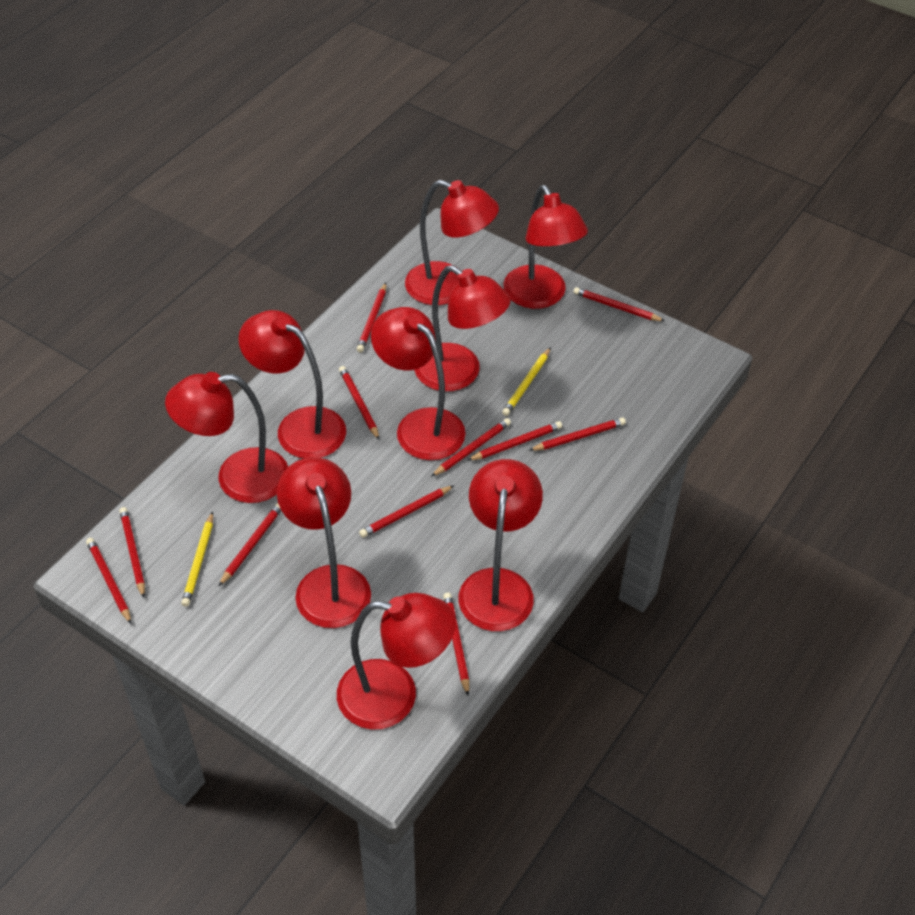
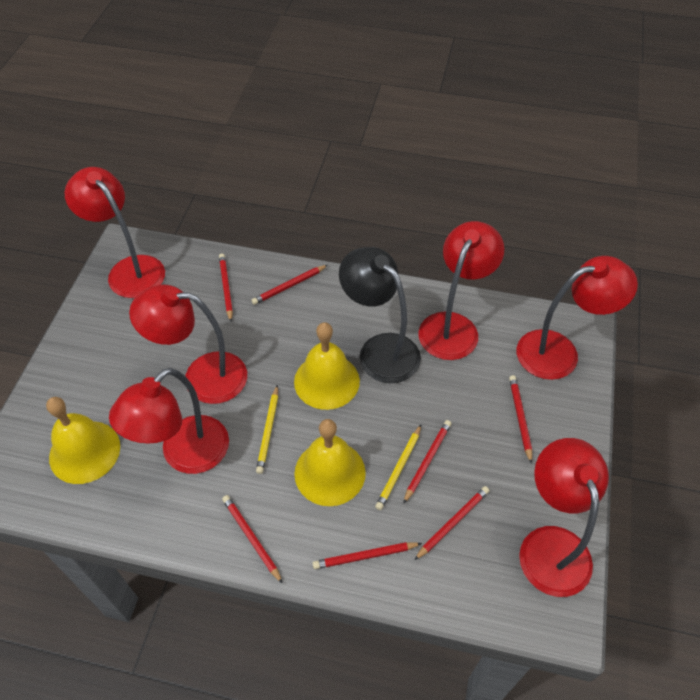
black lamp: 0 -> 1
red lamp: 9 -> 6
red pencil: 11 -> 7
yellow bell: 0 -> 3

